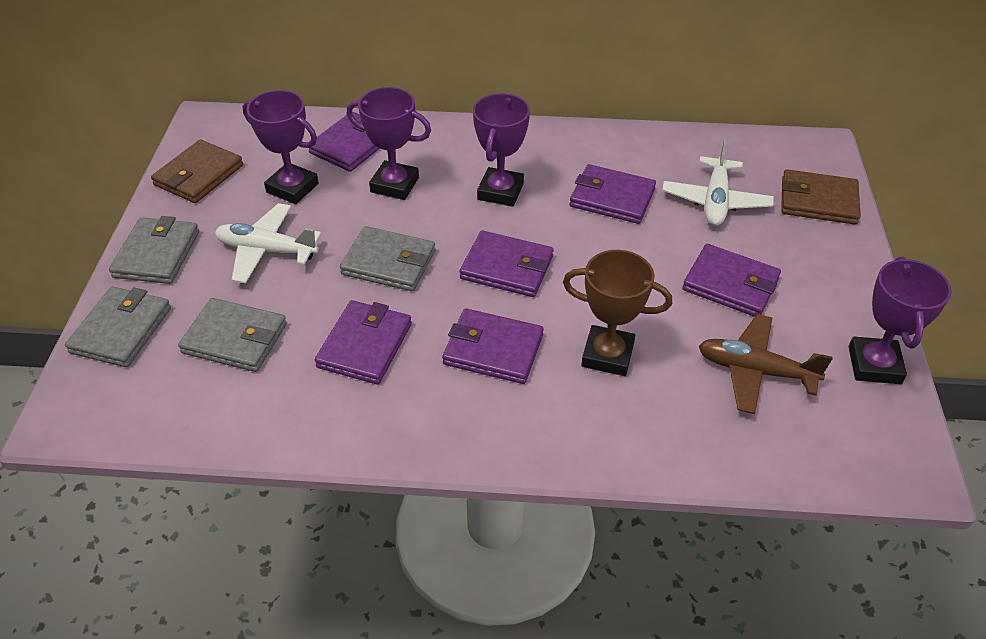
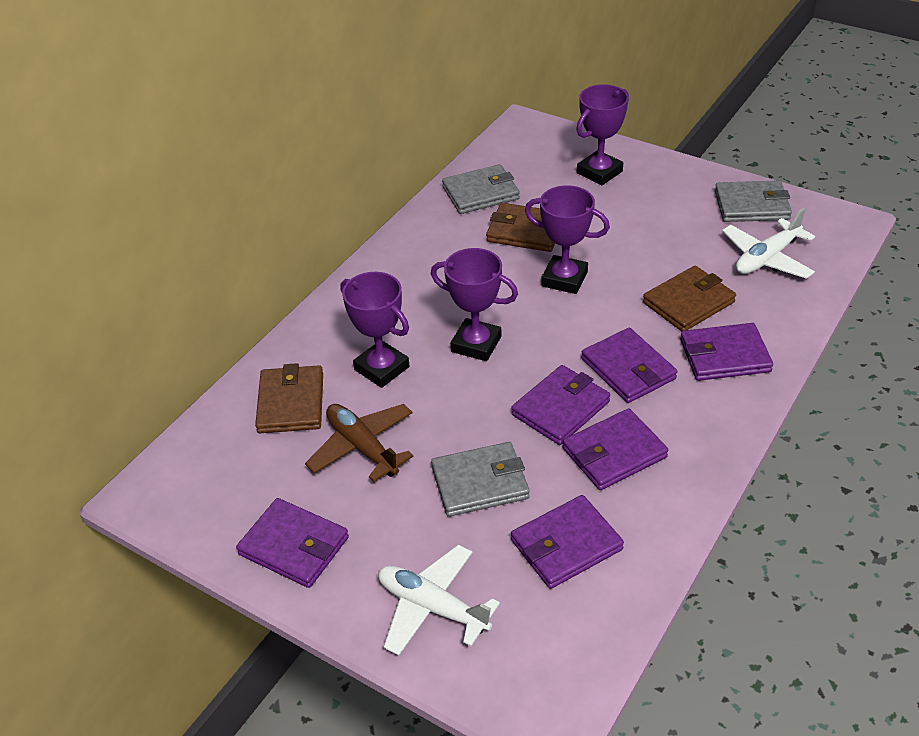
brown trophy: 1 -> 0
brown wallet: 2 -> 3
grey wallet: 4 -> 3

